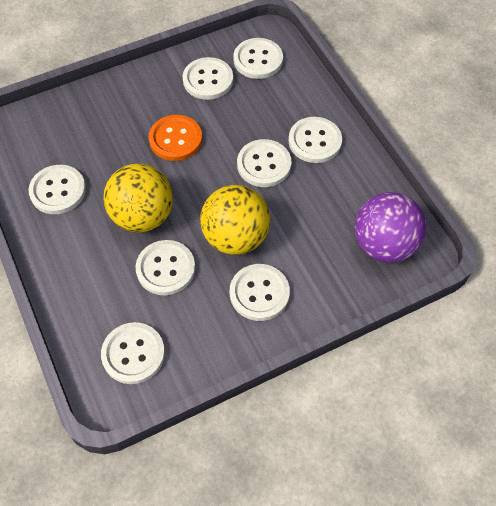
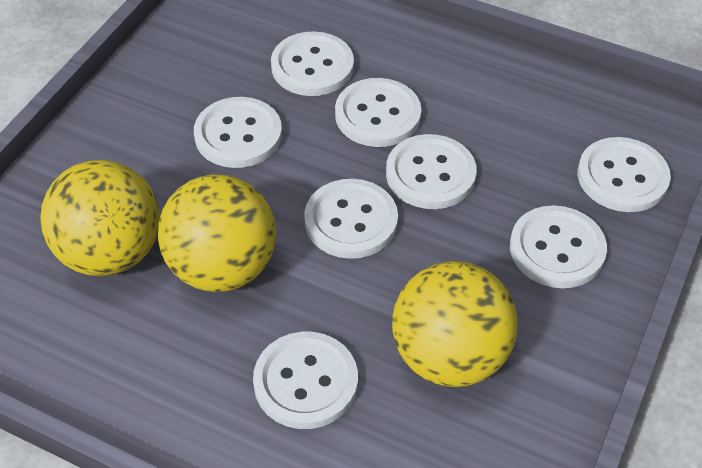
orange button: 1 -> 0
purple ball: 1 -> 0
yellow ball: 2 -> 3

